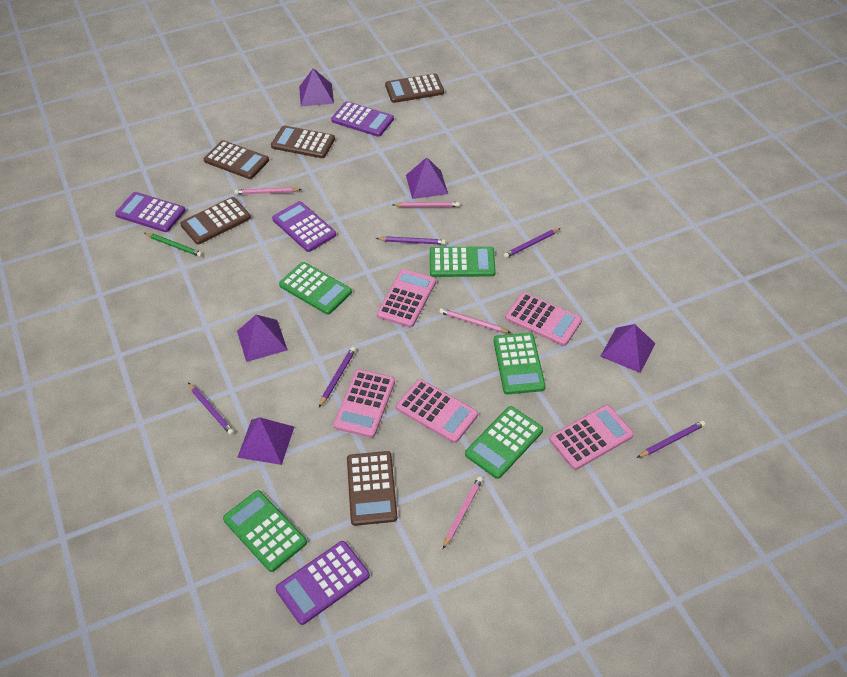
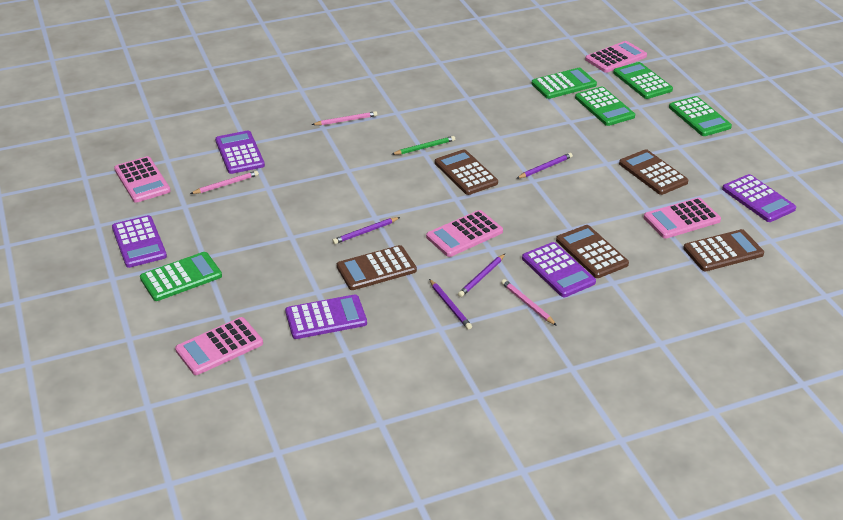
pink pencil: 4 -> 3
purple calculator: 4 -> 5
purple pencil: 5 -> 4
purple pyramid: 5 -> 0

